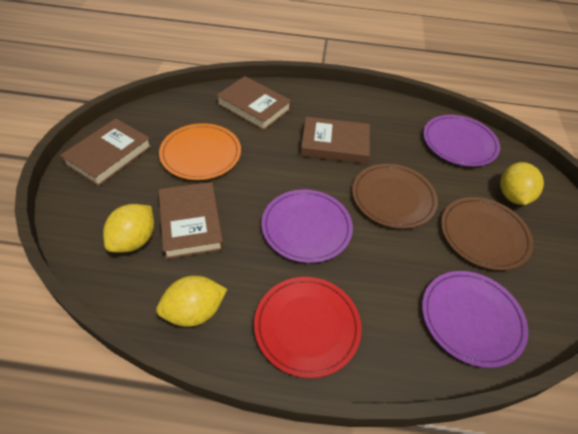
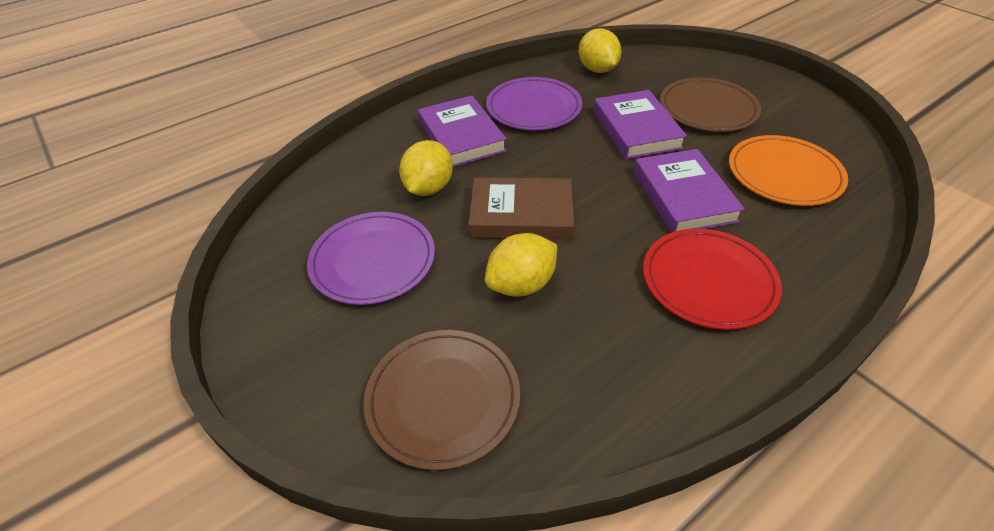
brown book: 4 -> 1
purple book: 0 -> 3
purple plate: 3 -> 2

